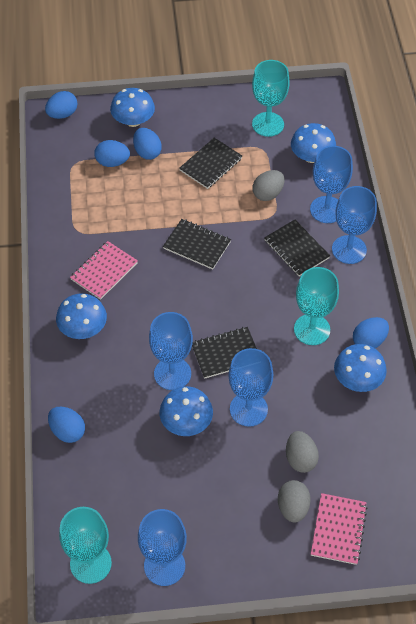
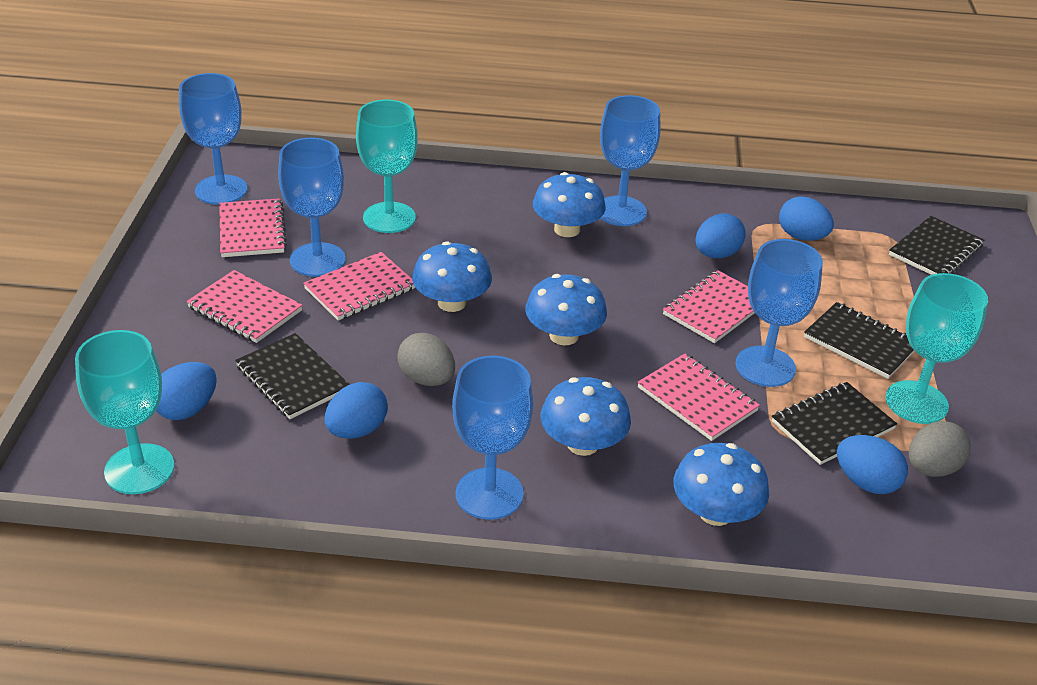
grey egg: 3 -> 2
pink notebook: 2 -> 5

